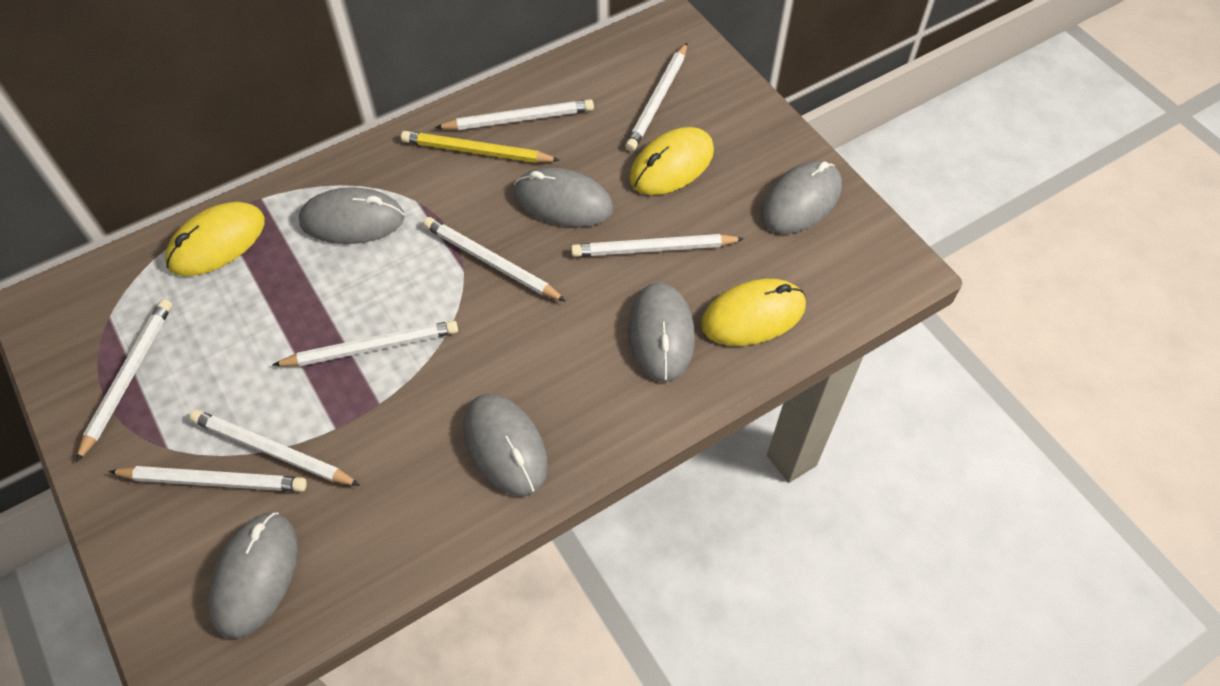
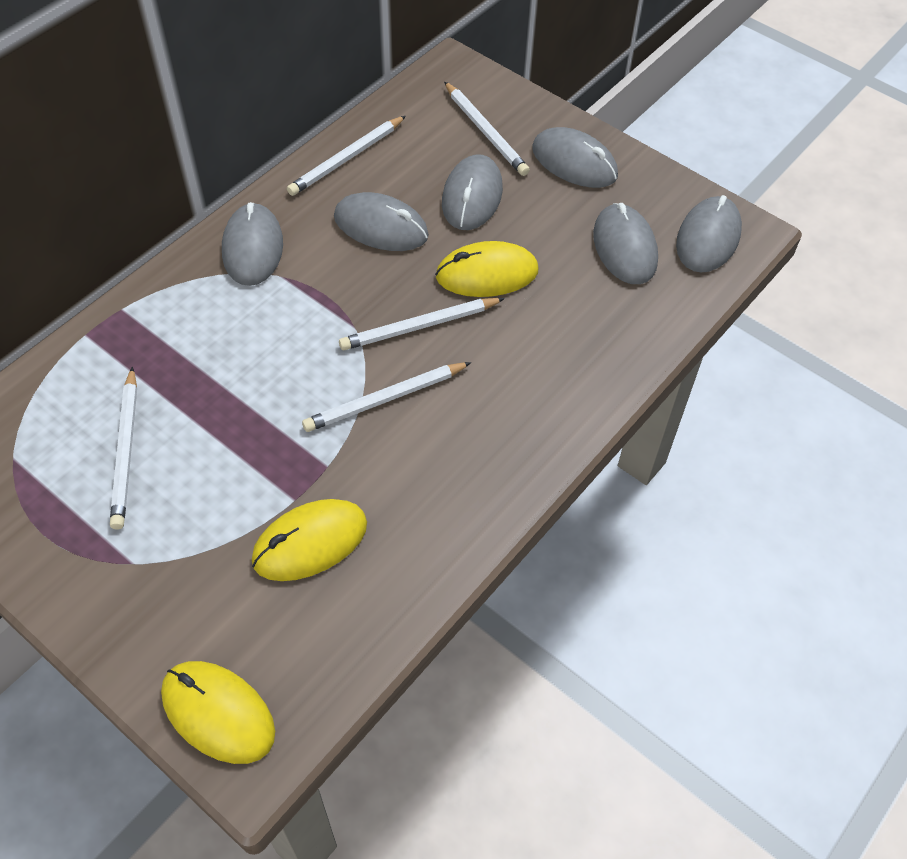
white pencil: 8 -> 5
yellow pencil: 1 -> 0

